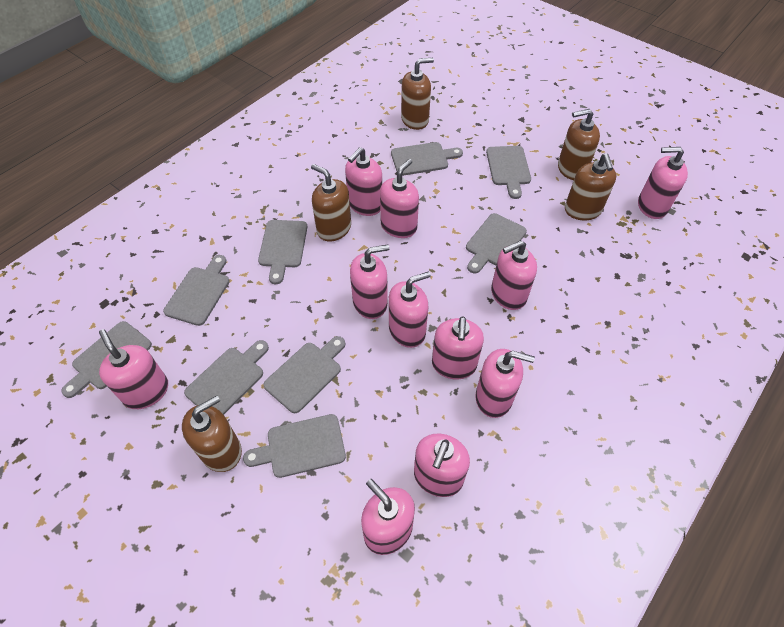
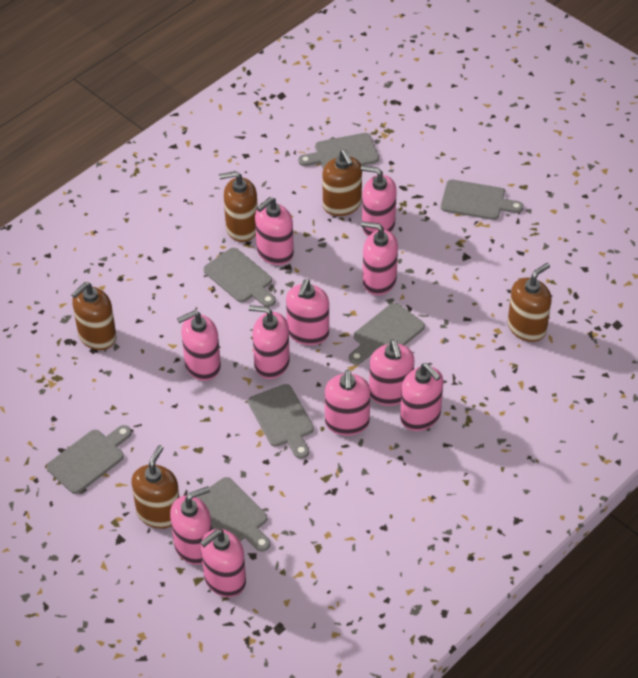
grey cutting board: 9 -> 7

